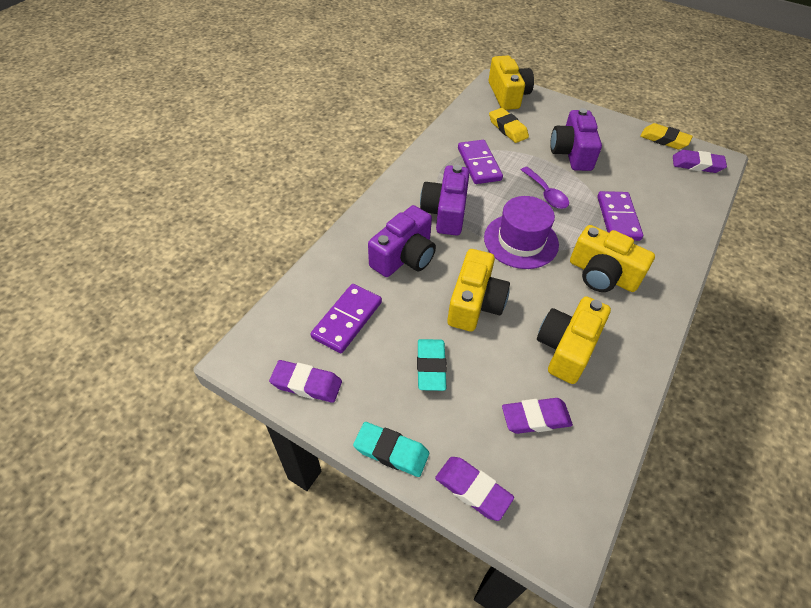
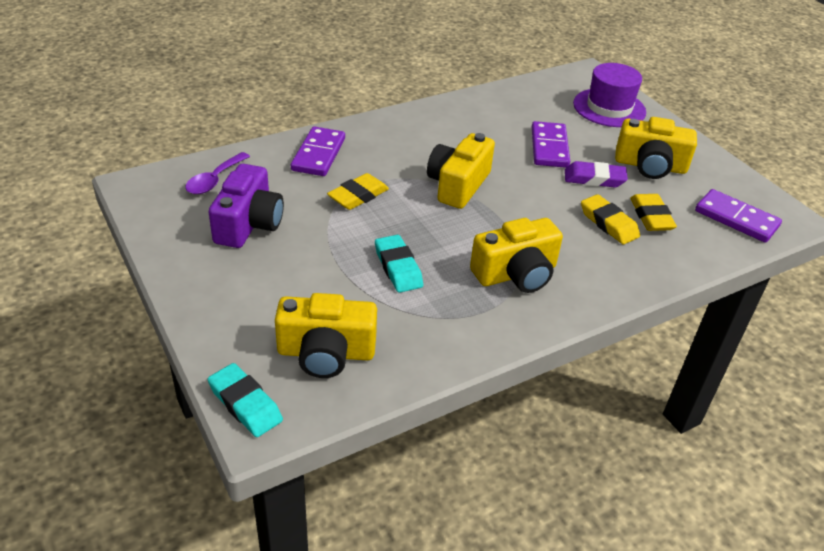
purple camera: 3 -> 1
purple eraser: 4 -> 1
yellow eraser: 2 -> 3

